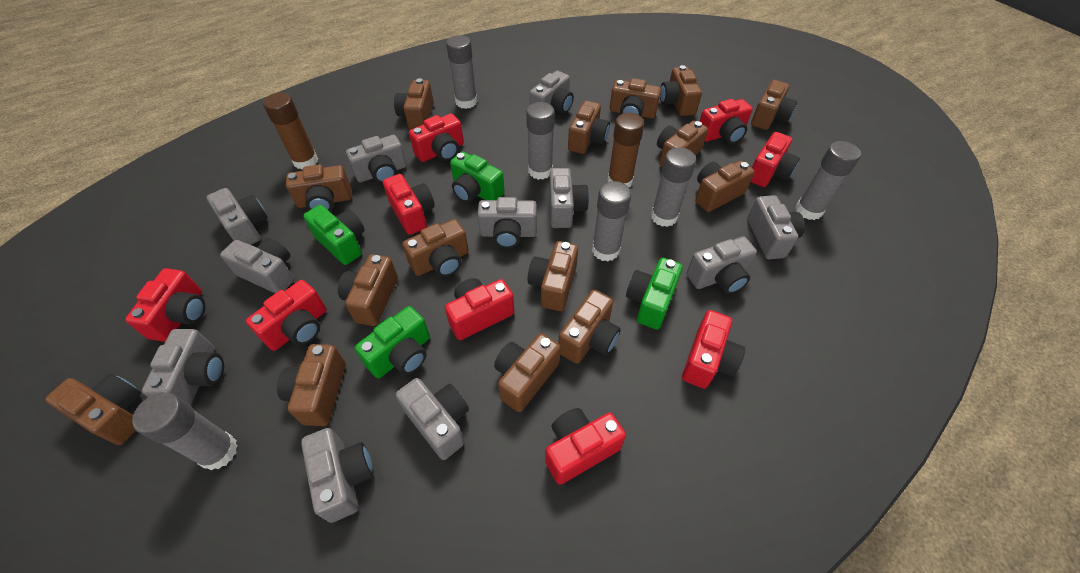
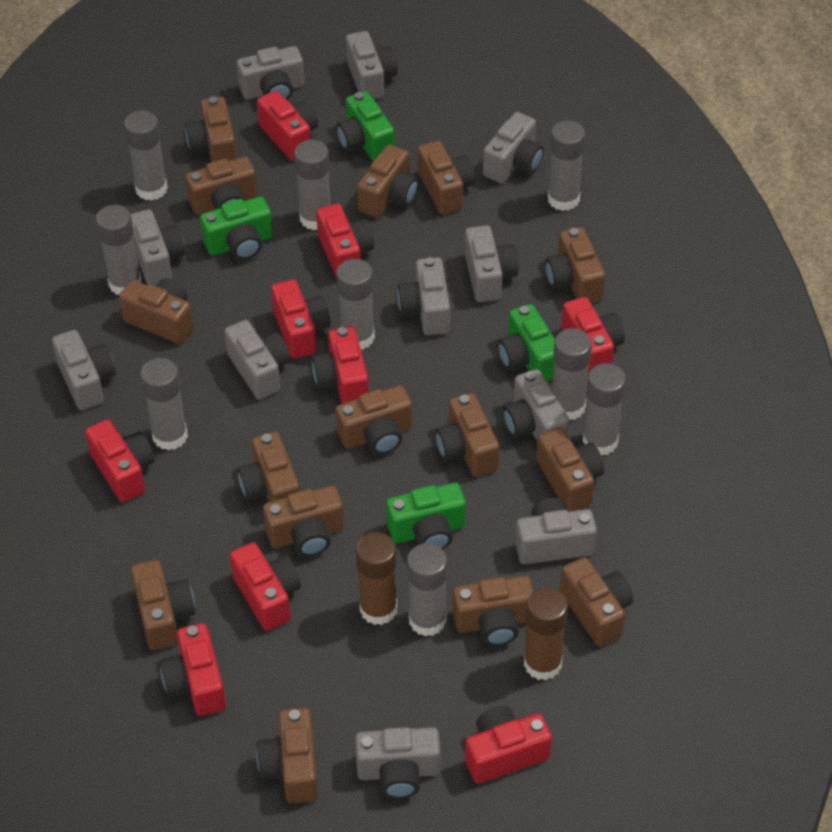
grey glue stick: 6 -> 9

